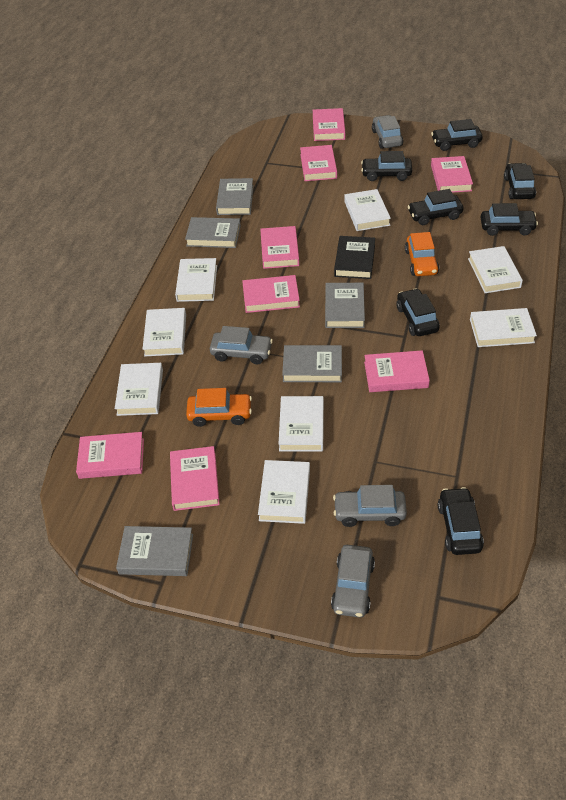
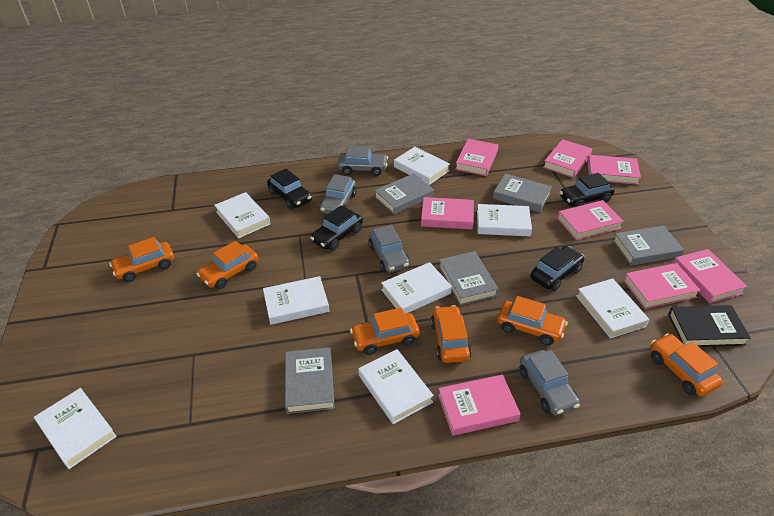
black car: 7 -> 4
orange car: 2 -> 6

